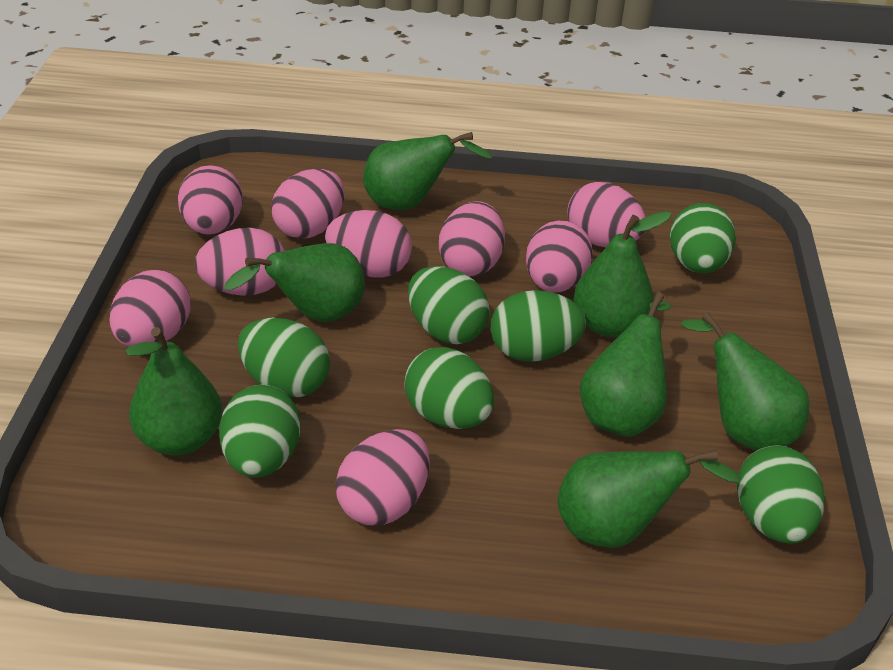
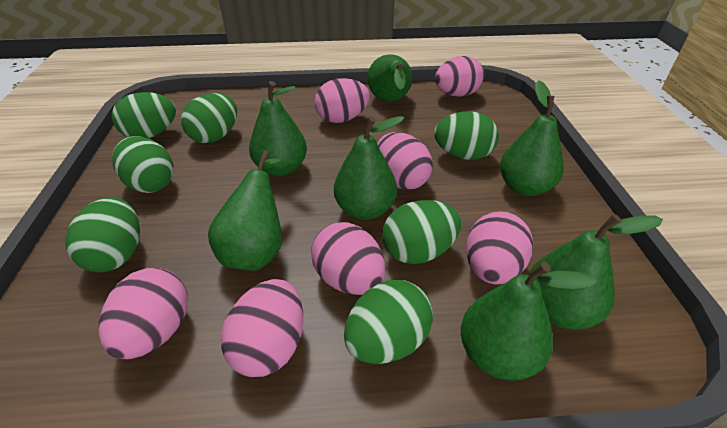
pink egg: 9 -> 7

